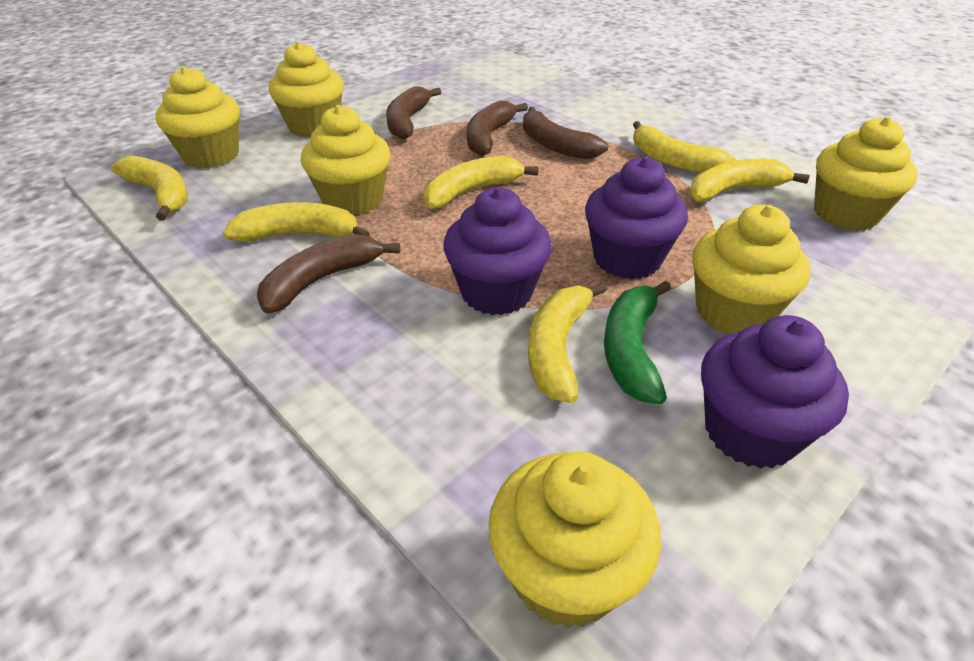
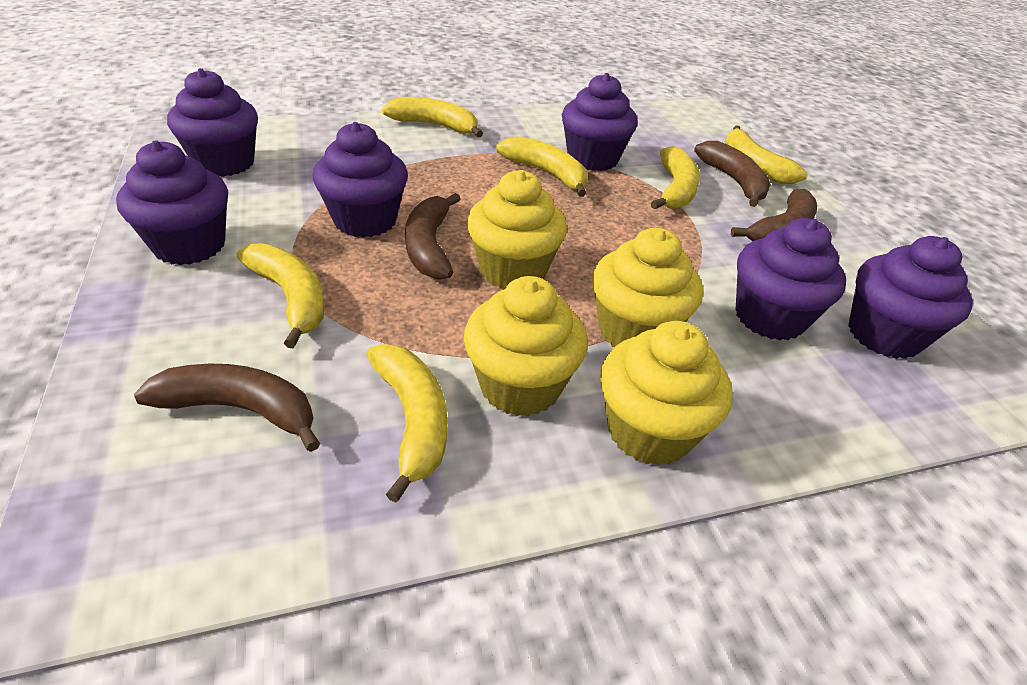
green banana: 1 -> 0
purple cupcake: 3 -> 6
yellow cupcake: 6 -> 4

